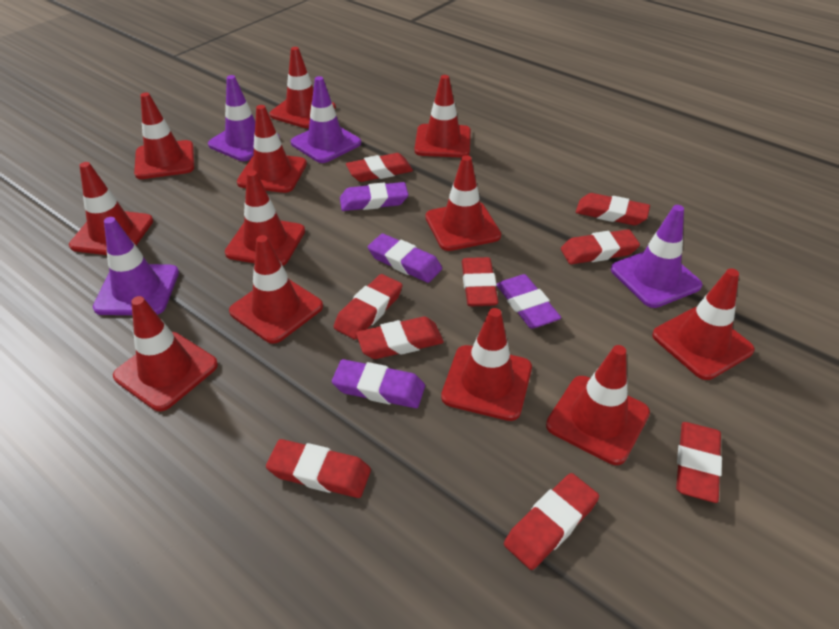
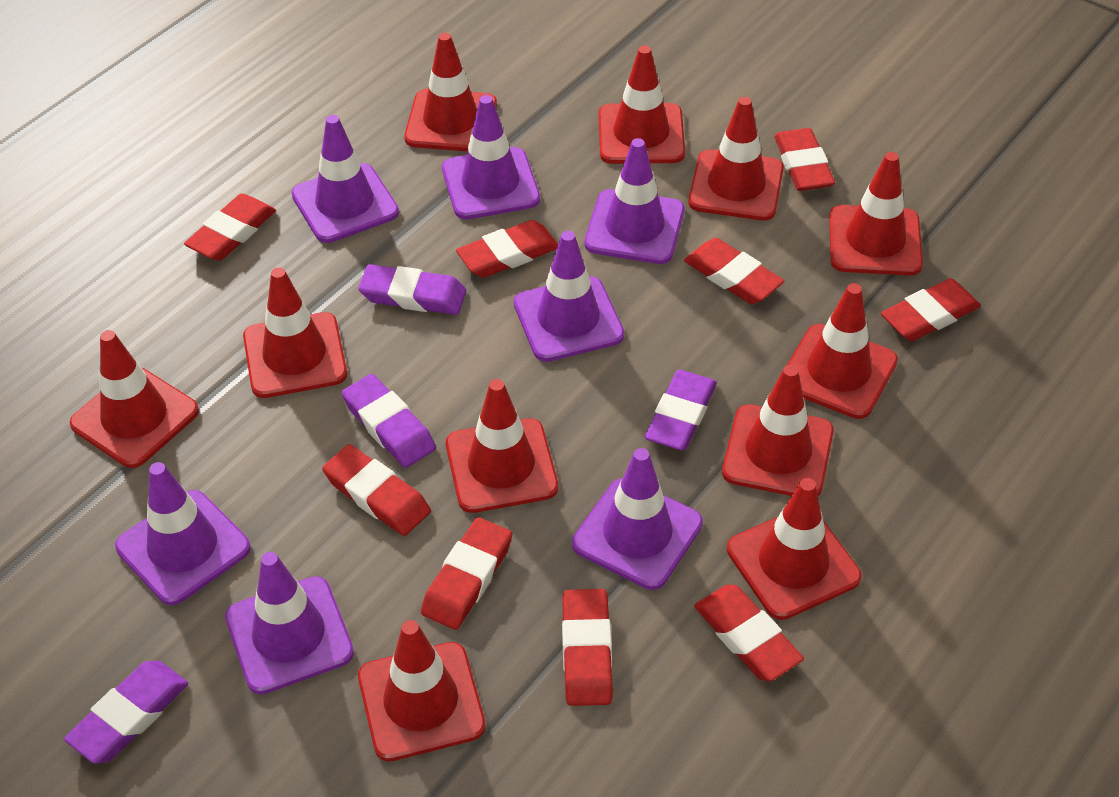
purple traffic cone: 4 -> 7
red traffic cone: 12 -> 11

